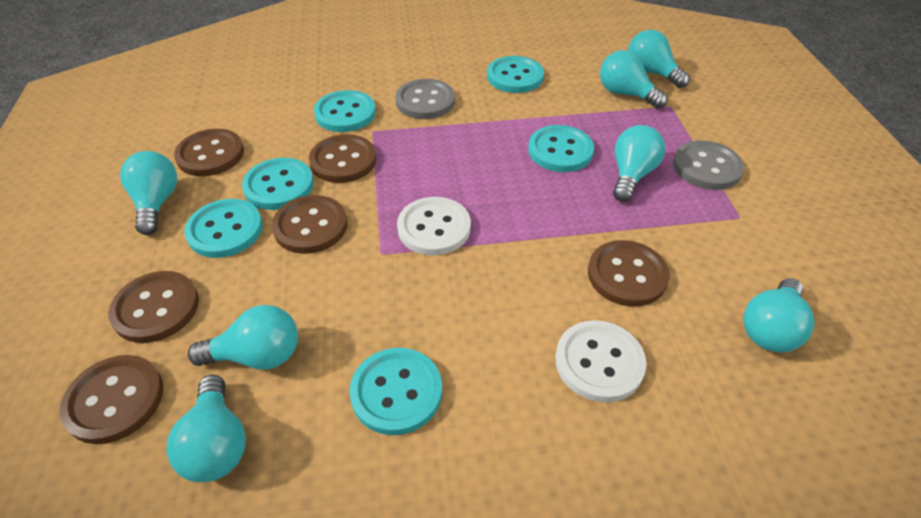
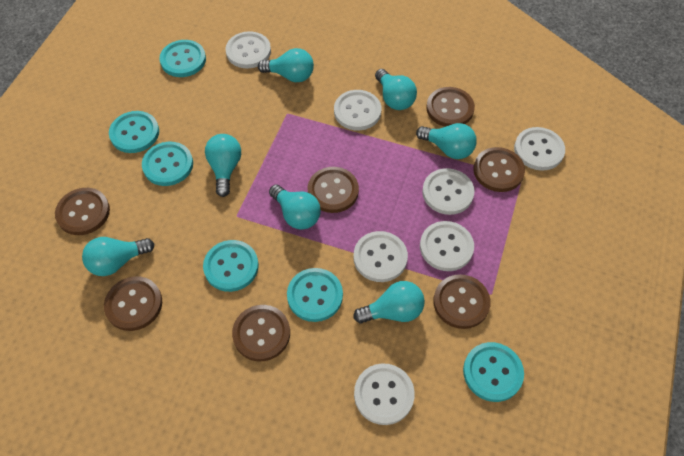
brown button: 6 -> 7
grey button: 2 -> 0
white button: 2 -> 7

